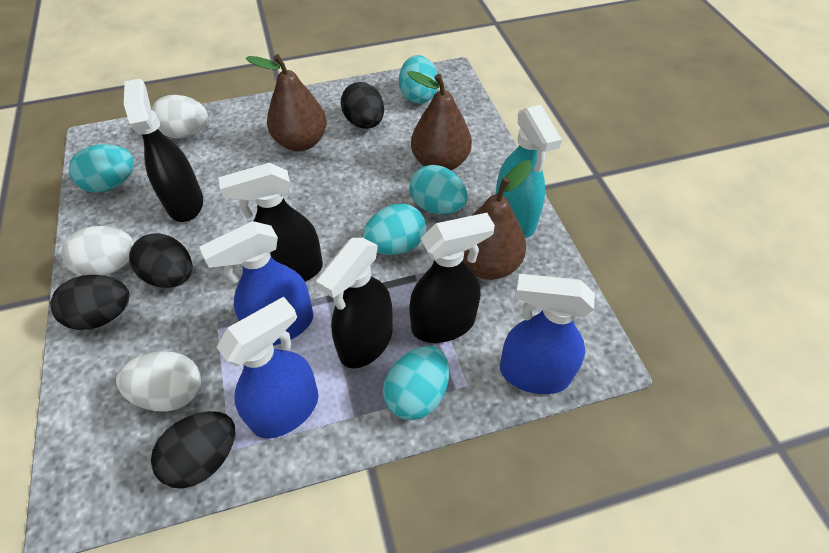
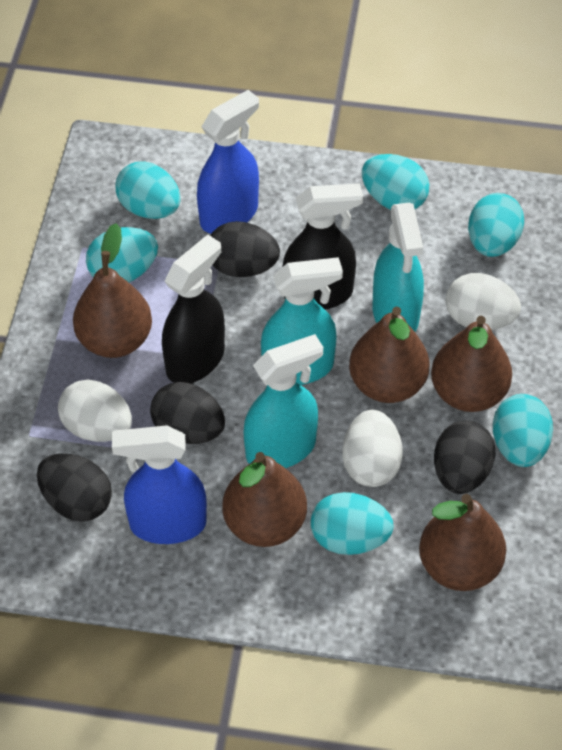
black spray bottle: 4 -> 2
blue spray bottle: 3 -> 2
brown pear: 3 -> 5
turquoise egg: 5 -> 6
turquoise spray bottle: 1 -> 3

